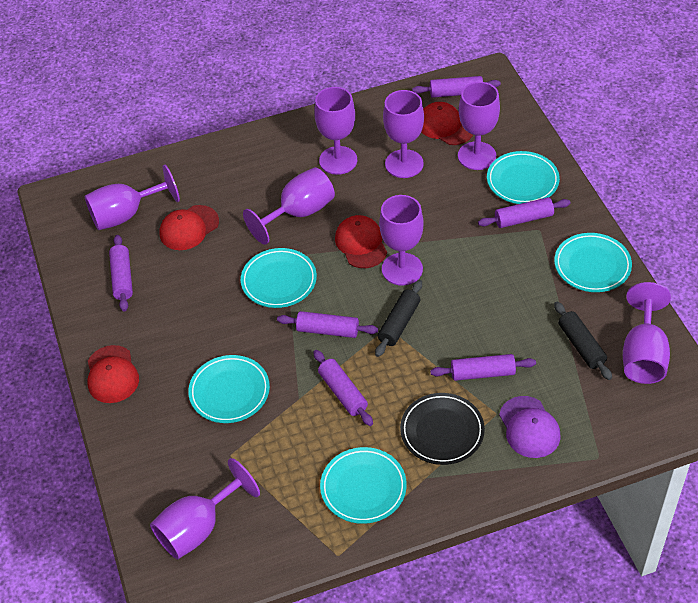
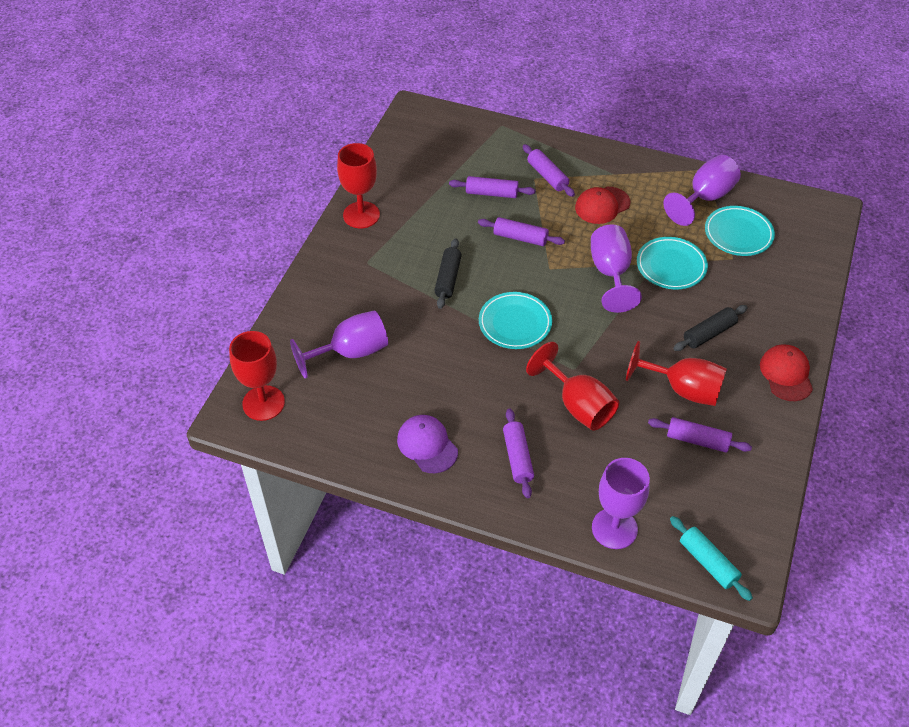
black plate: 1 -> 0
purple goblet: 8 -> 4
purple rolling pin: 6 -> 5
red cap: 4 -> 2
red goblet: 0 -> 4
turquoise plate: 5 -> 3
turquoise rolling pin: 0 -> 1

